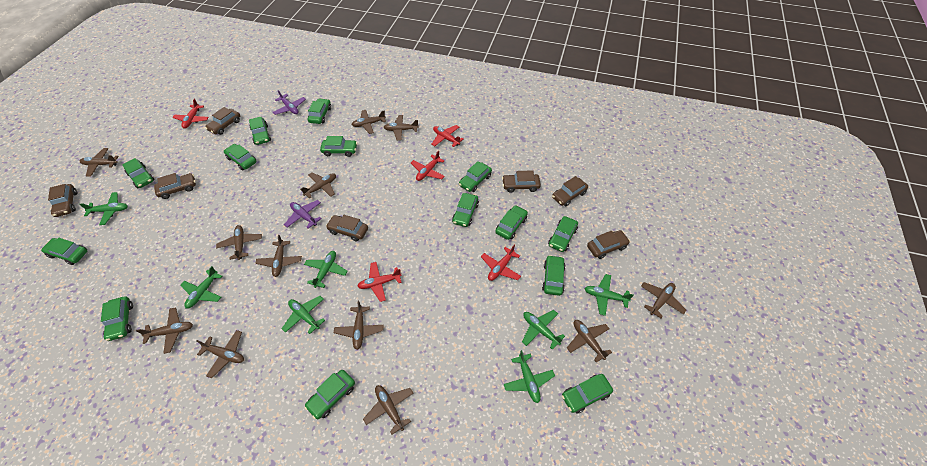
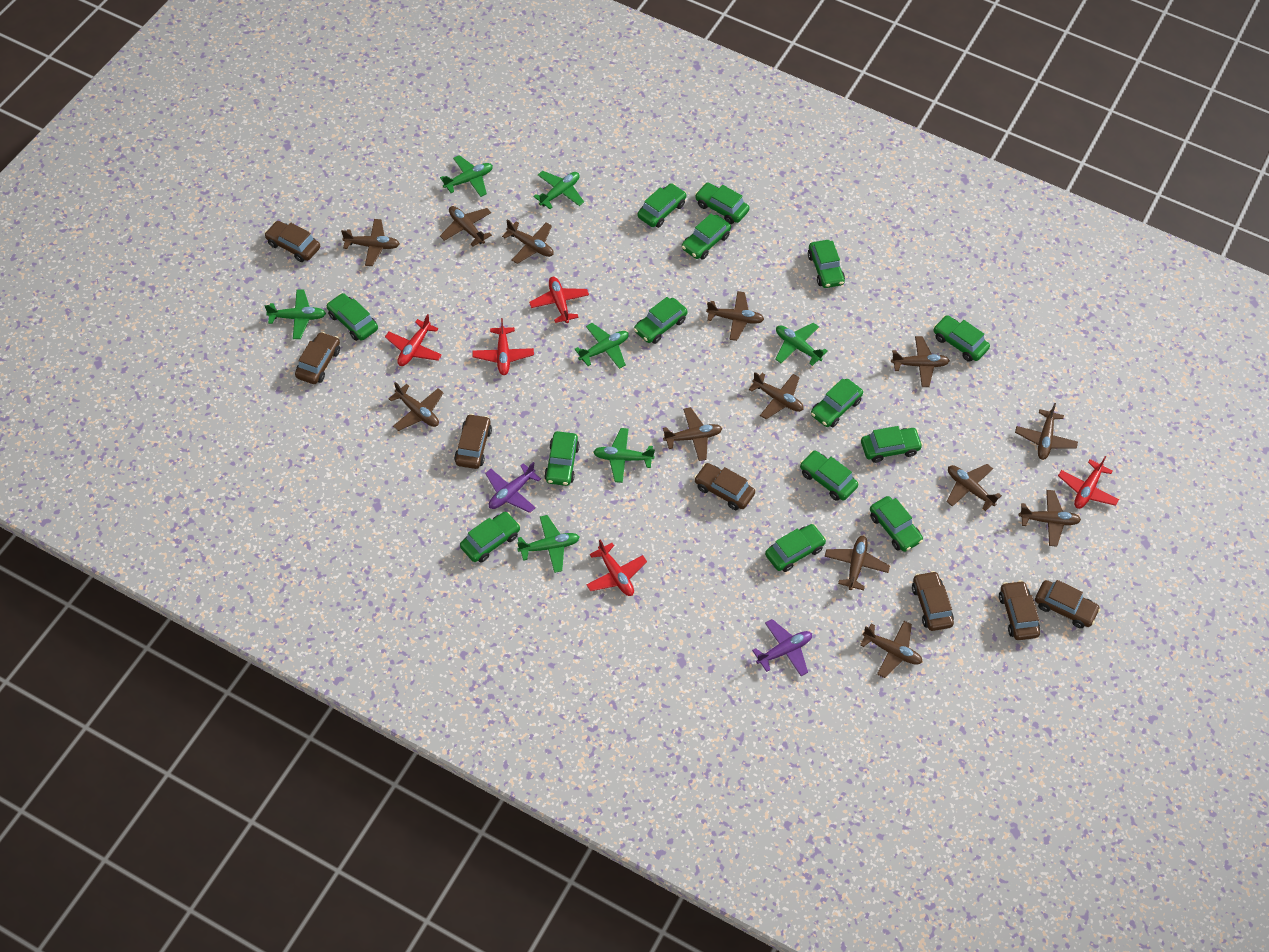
brown plane: 12 -> 13

